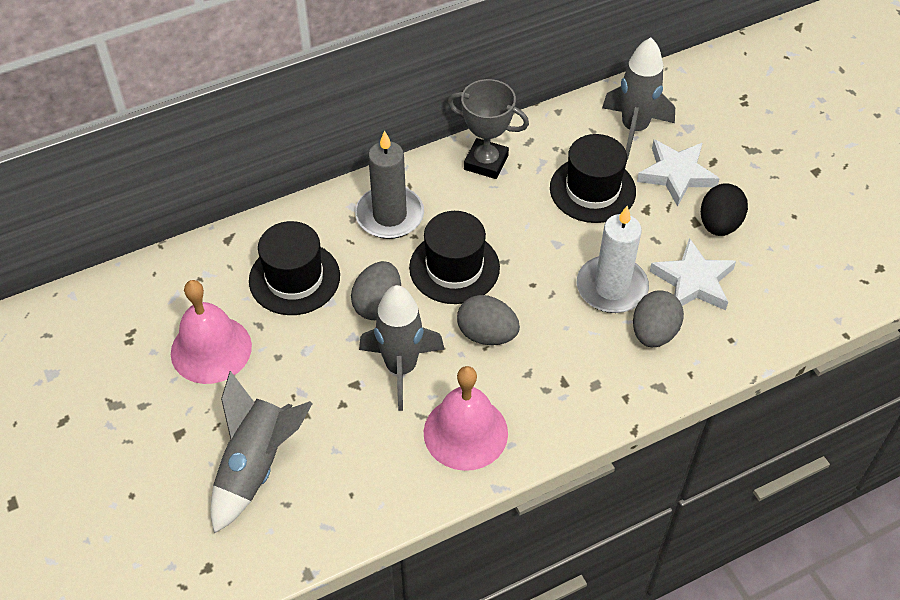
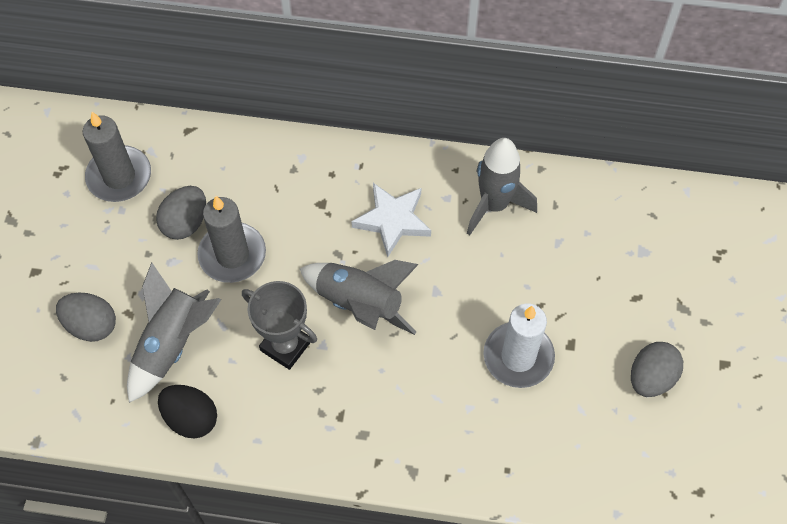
black hat: 3 -> 0
grey candle: 1 -> 2
pink bell: 2 -> 0
white star: 2 -> 1

